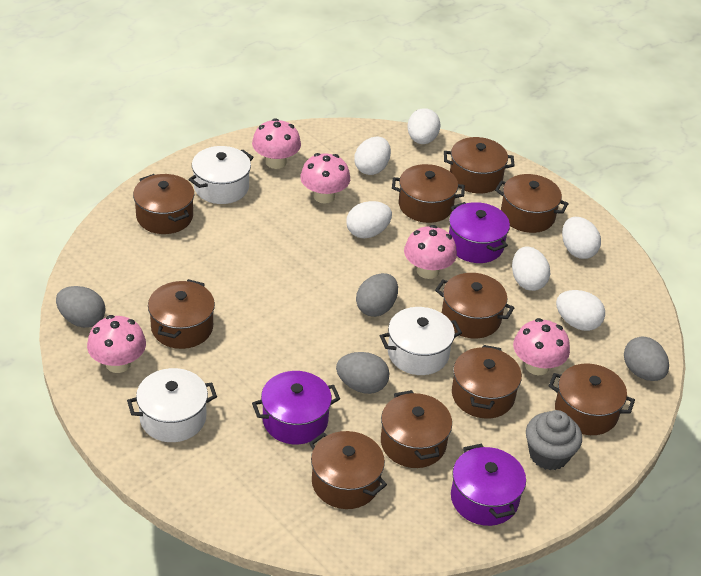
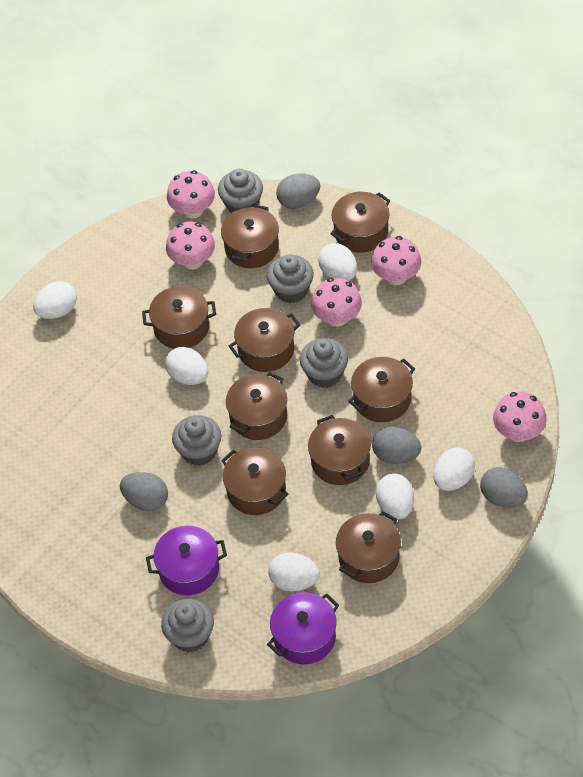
brown pot: 10 -> 9
grey cupcake: 1 -> 5
purple pot: 3 -> 2
white pot: 3 -> 0

